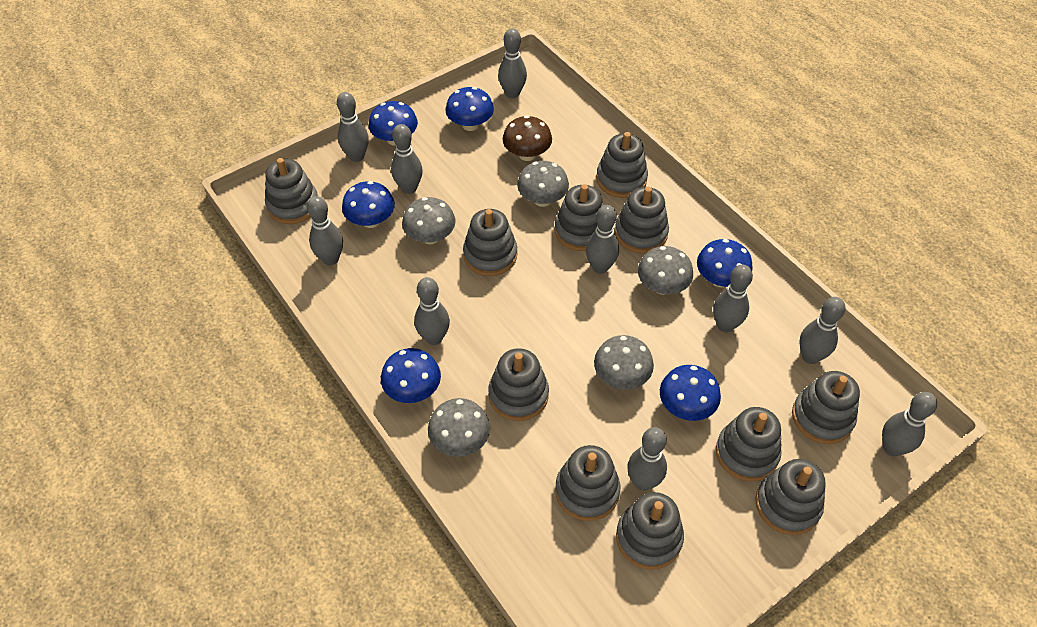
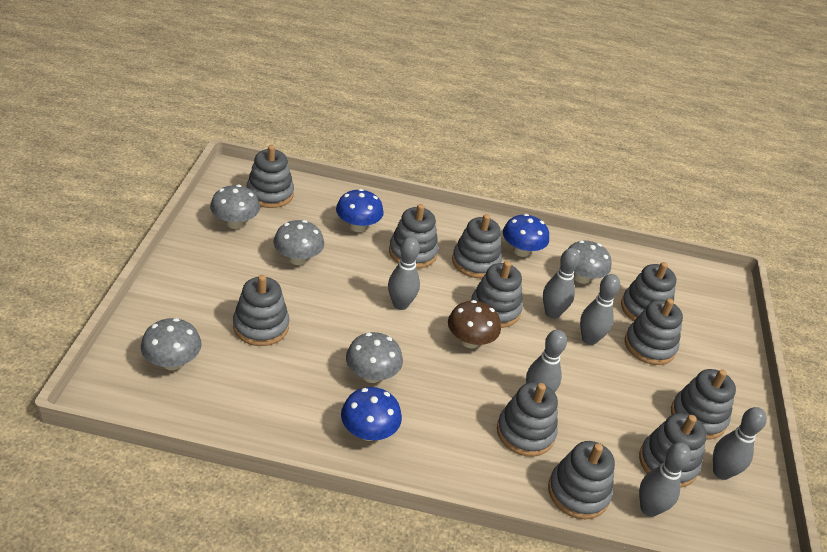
blue mushroom: 6 -> 3
grey bowling pin: 10 -> 6

